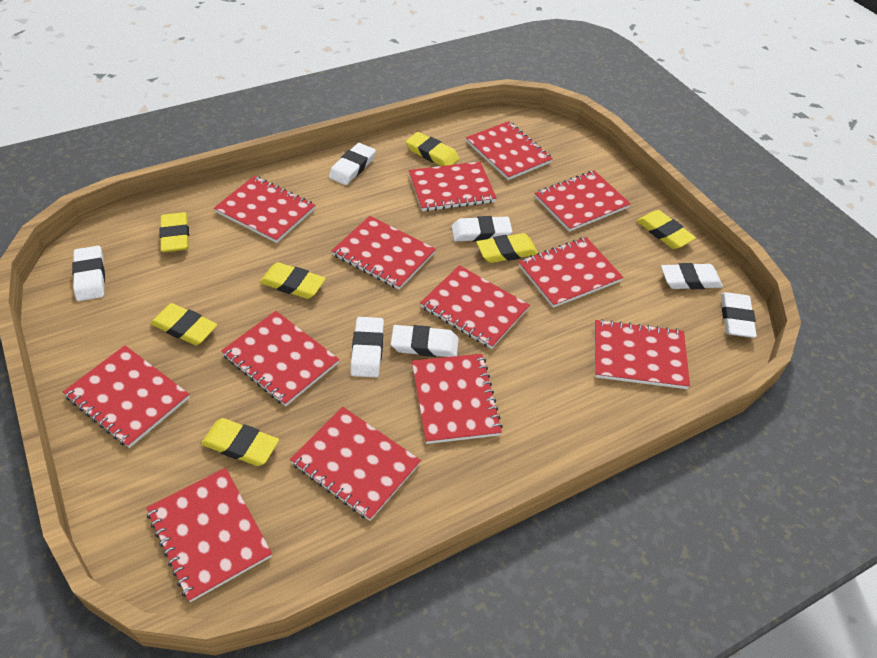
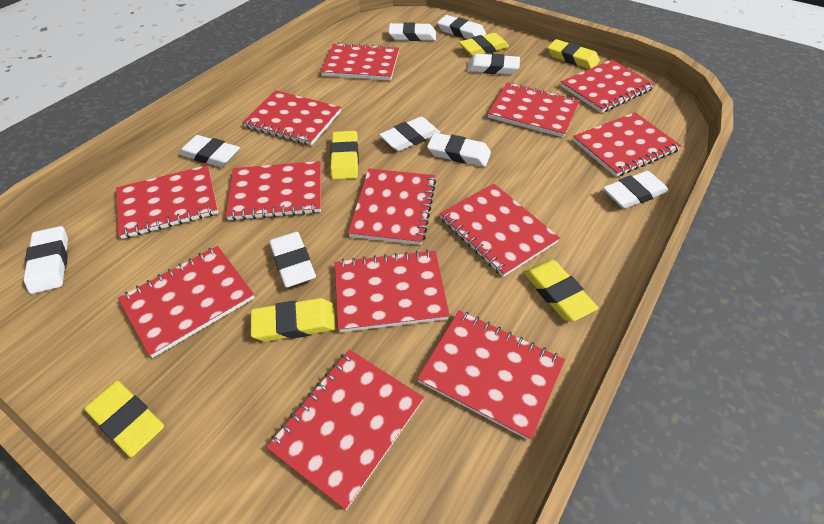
white eraser: 7 -> 9
yellow eraser: 7 -> 6

